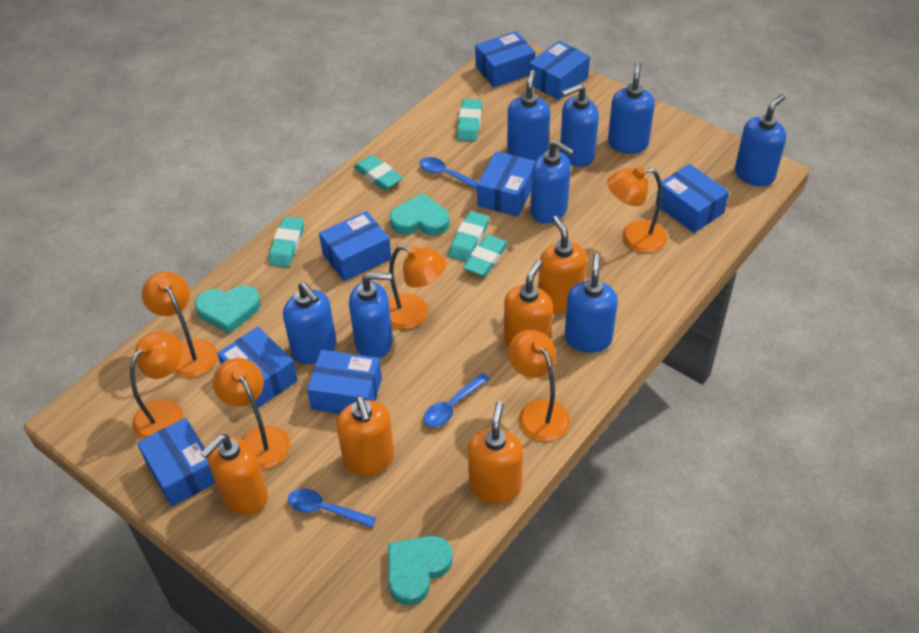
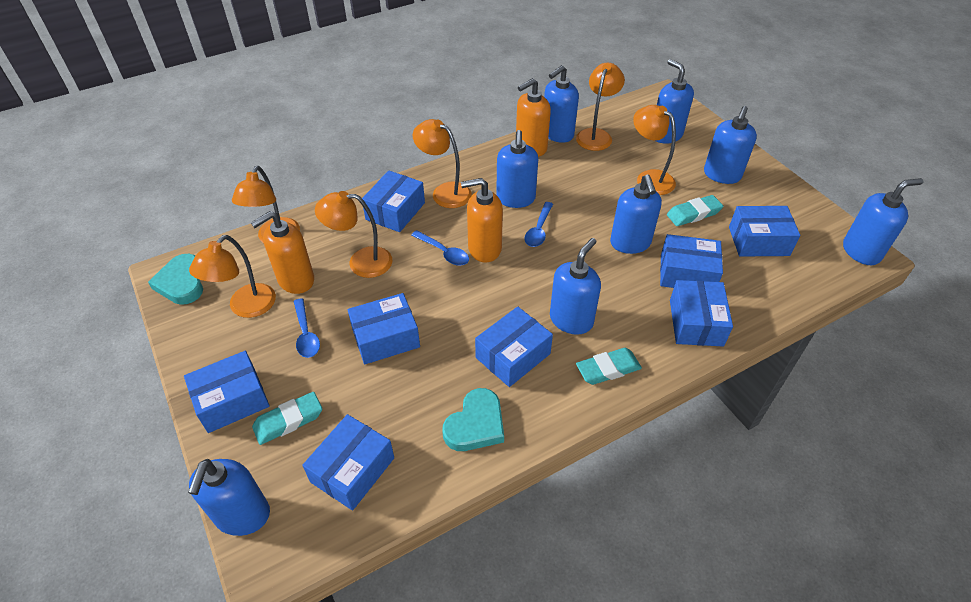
orange soap dispenser: 5 -> 3
turquoise eraser: 5 -> 3
turquoise heart: 3 -> 2

